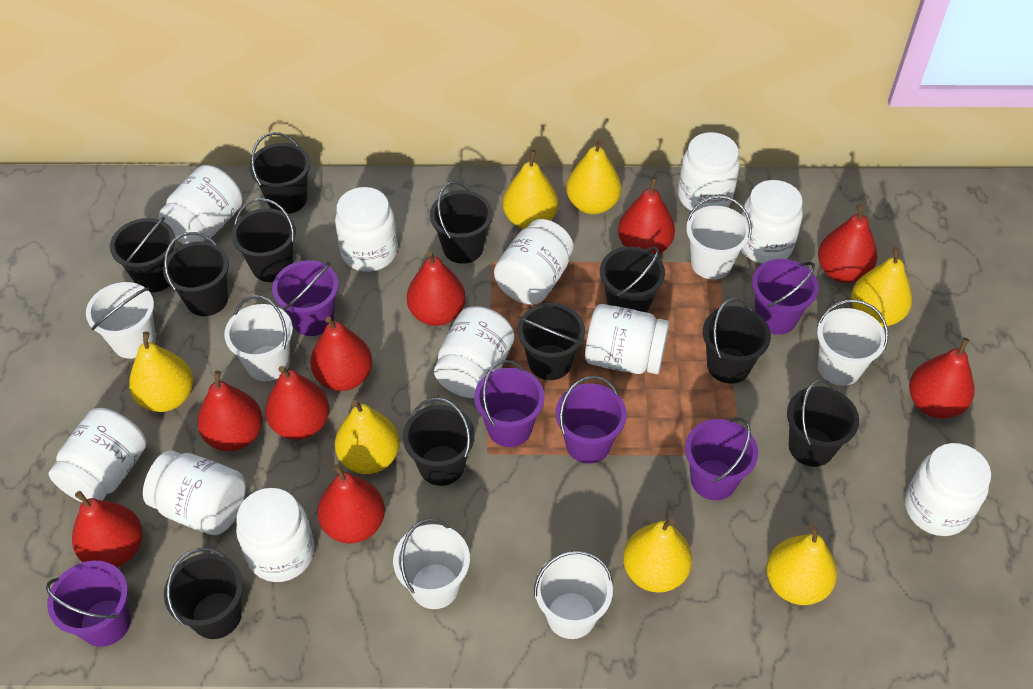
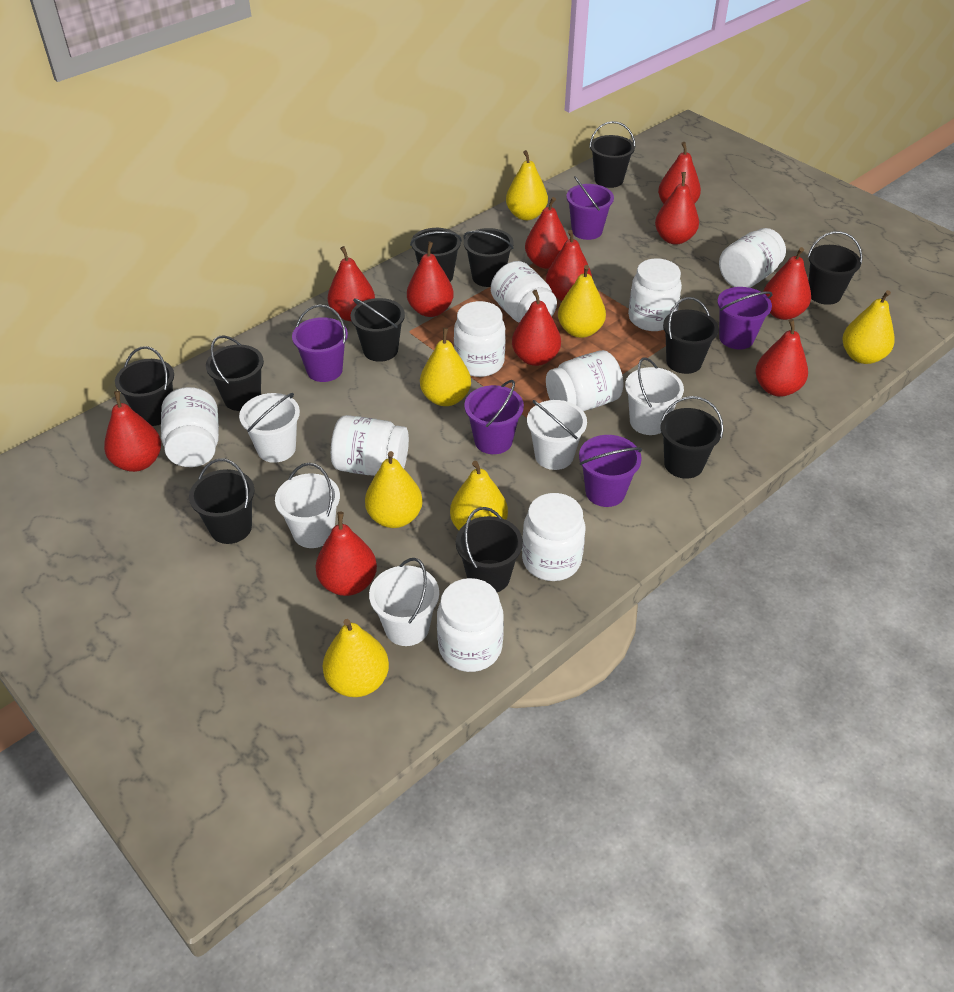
purple bucket: 6 -> 5
red pear: 9 -> 11
white bucket: 6 -> 5
white jar: 11 -> 9

